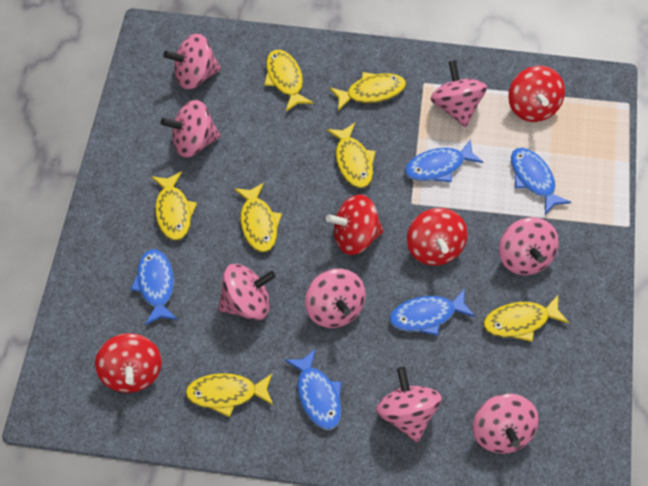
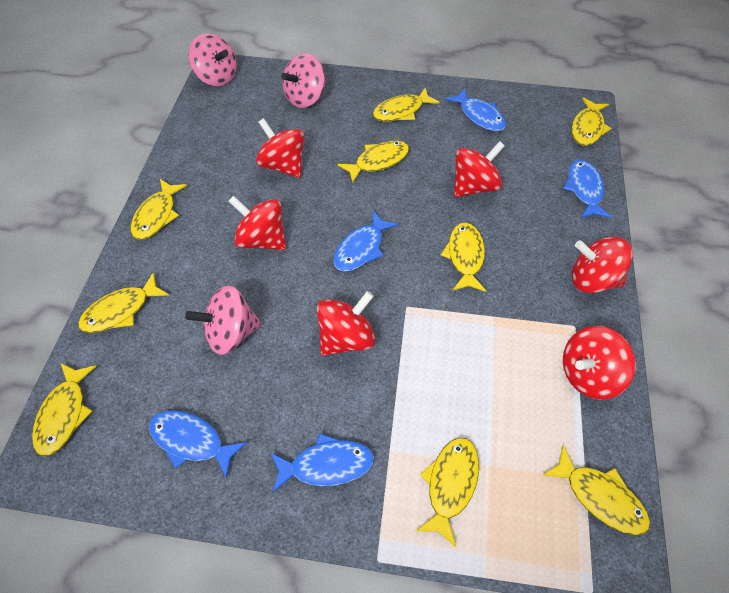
pink spinning top: 8 -> 3
red spinning top: 4 -> 6
yellow fish: 7 -> 9

